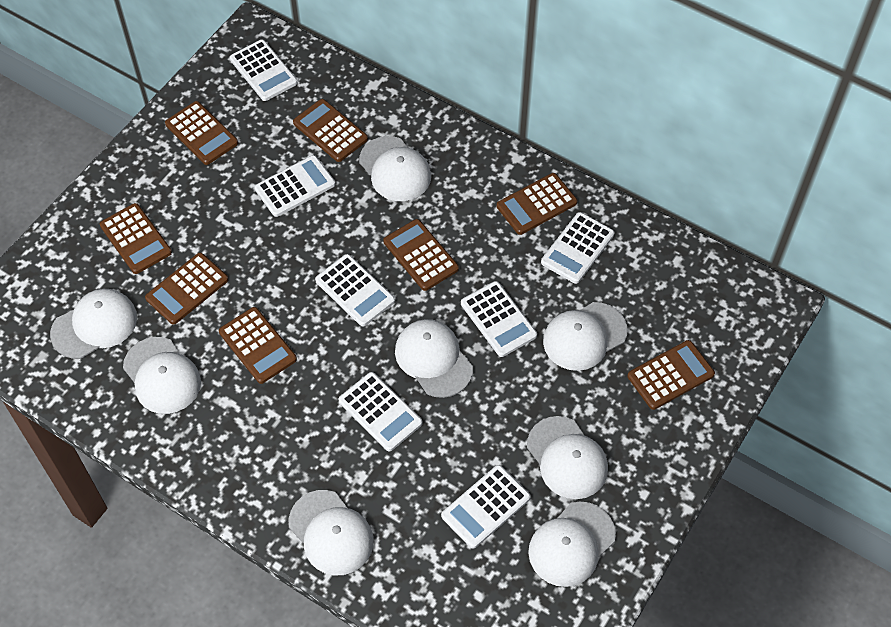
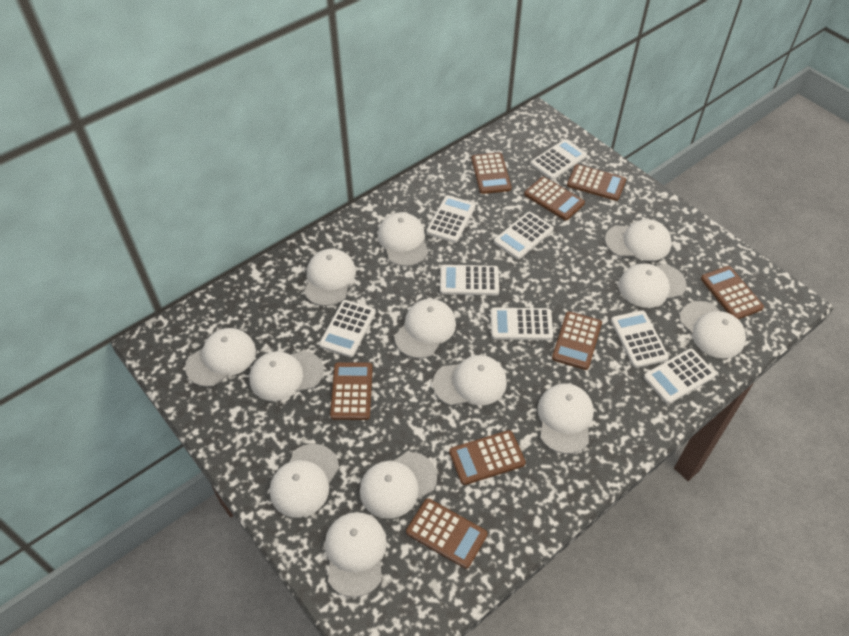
white calculator: 7 -> 8
white cap: 8 -> 13

